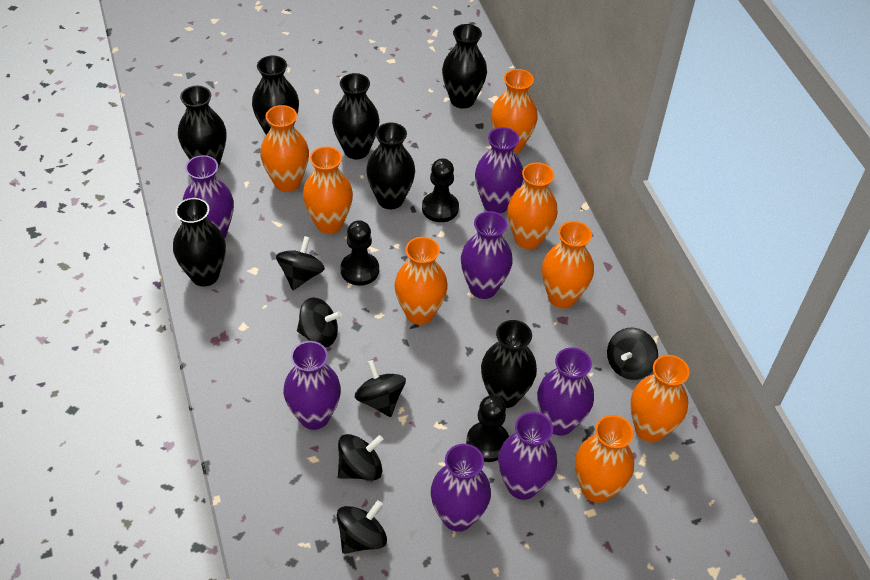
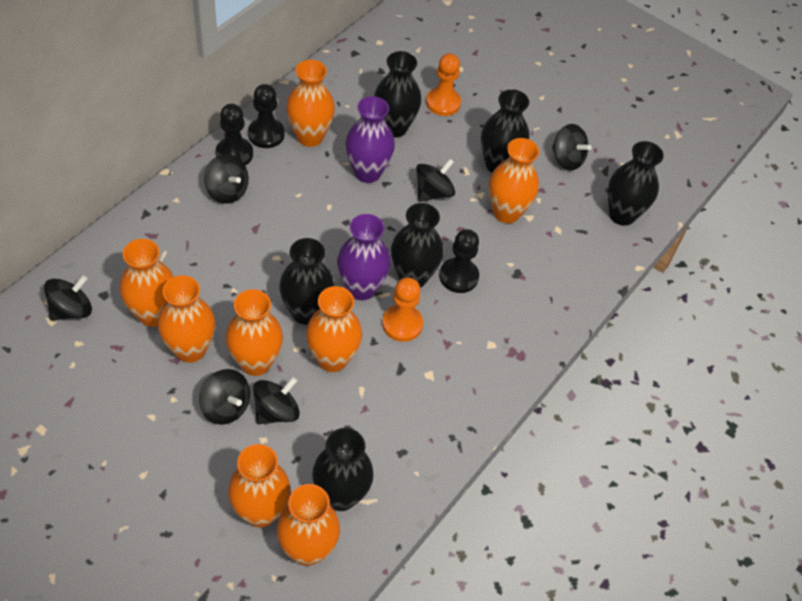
black vase: 7 -> 6
orange pawn: 0 -> 2
purple vase: 7 -> 2

